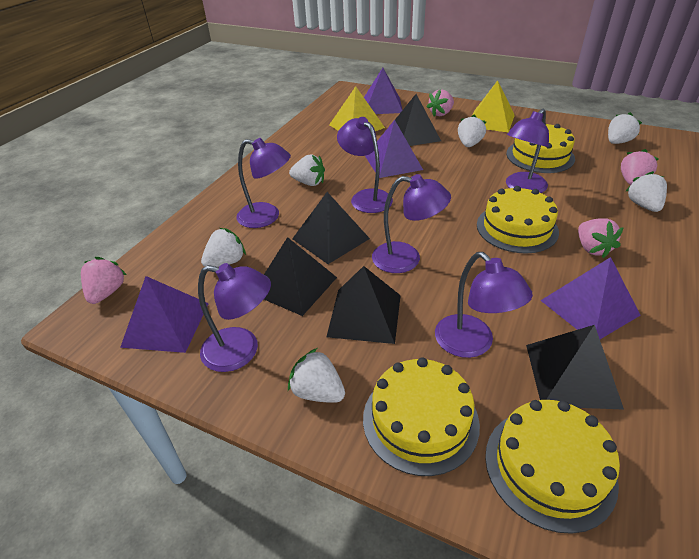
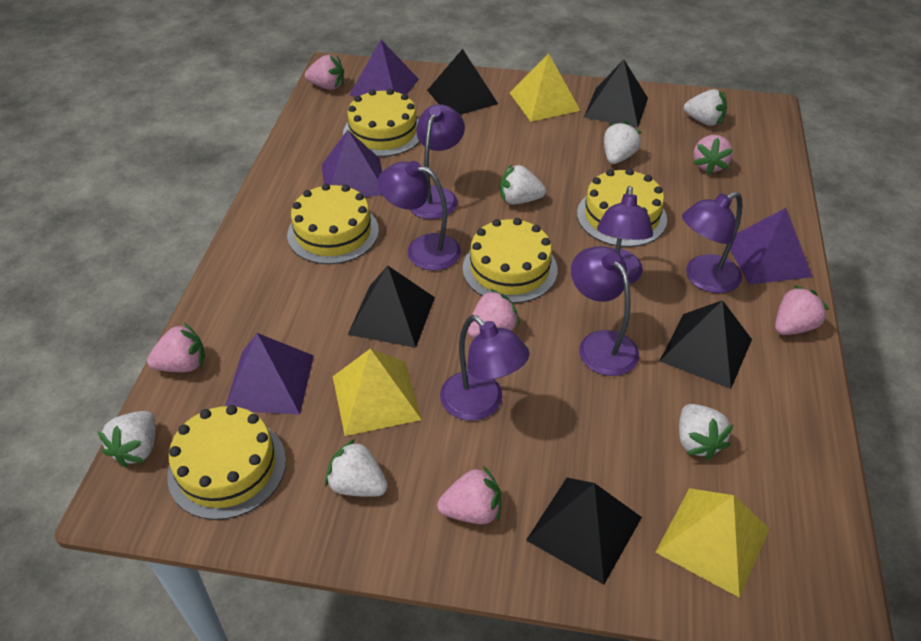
pink strawberry: 4 -> 6
yellow cake: 4 -> 5
yellow pyramid: 2 -> 3

